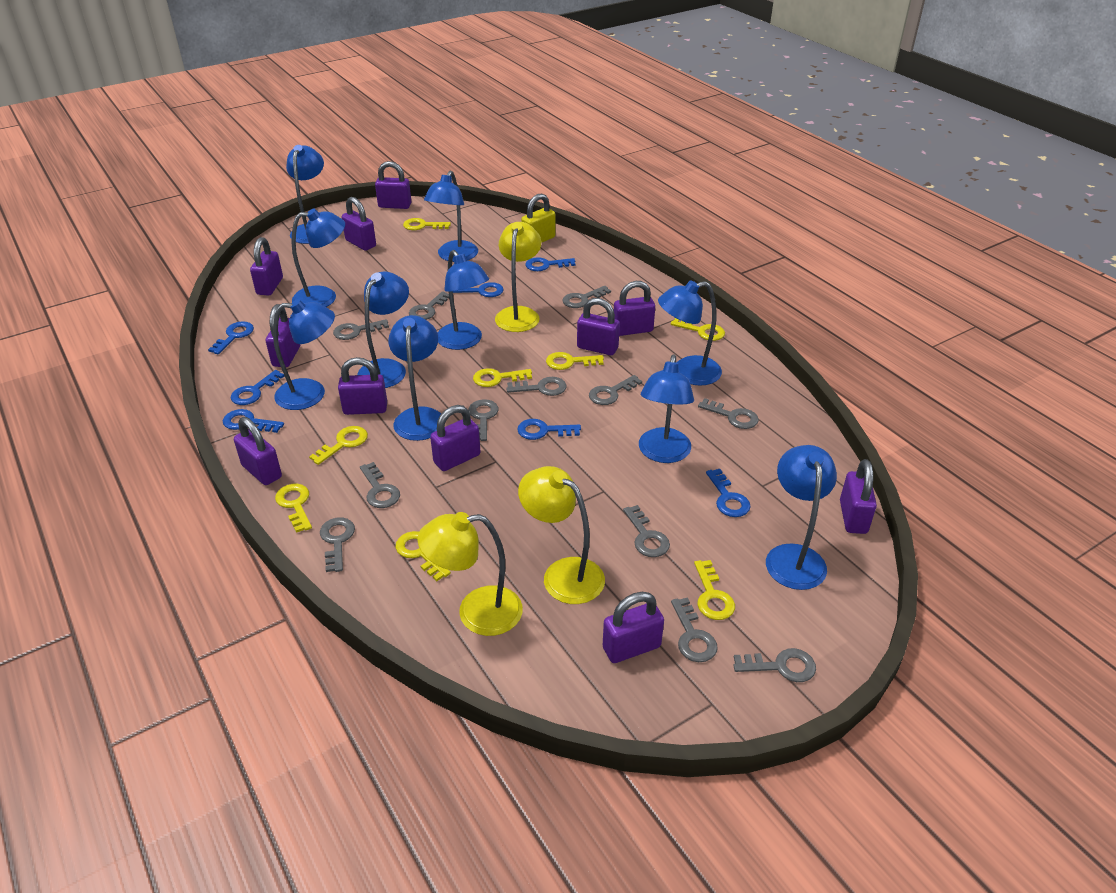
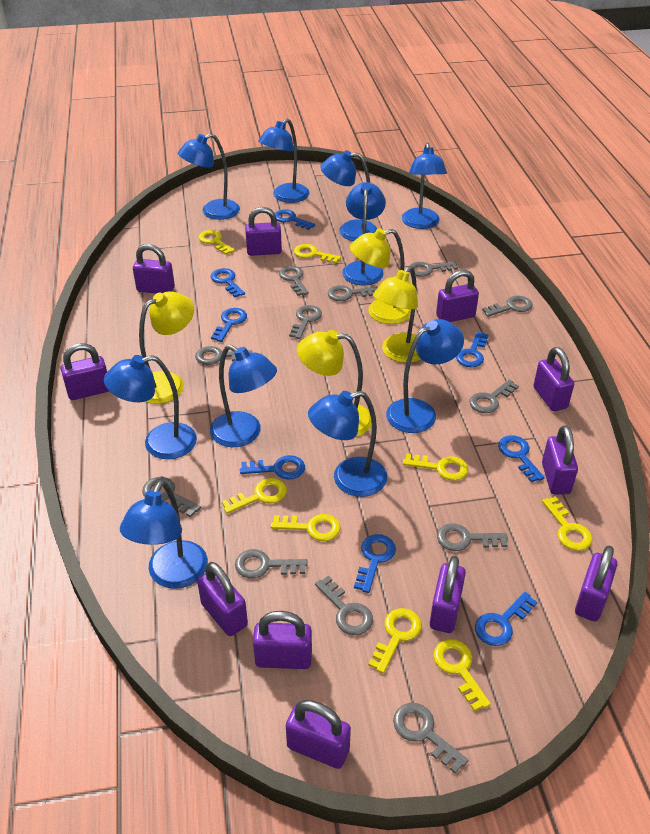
blue key: 7 -> 8
yellow lamp: 3 -> 4
yellow padlock: 1 -> 0

